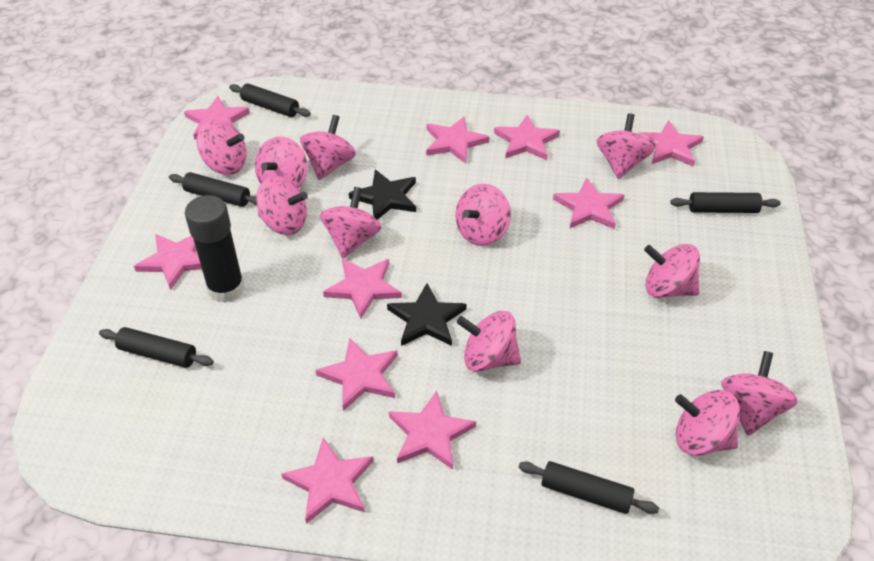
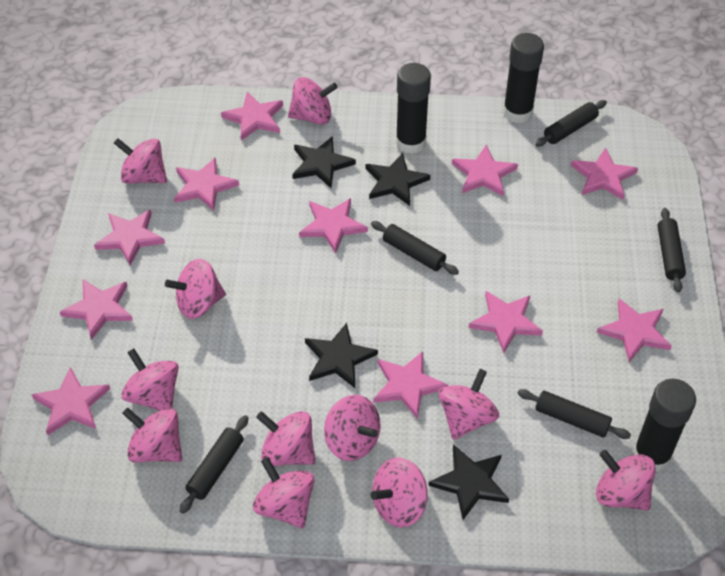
black glue stick: 1 -> 3
black star: 2 -> 4
pink star: 10 -> 11

